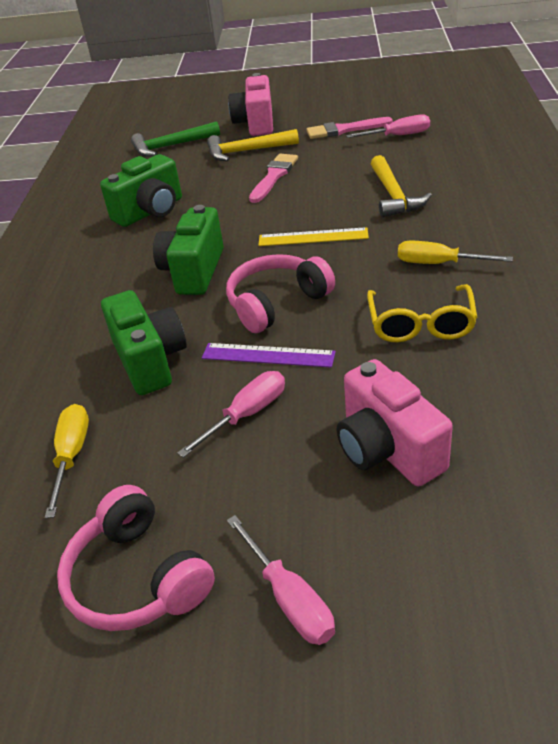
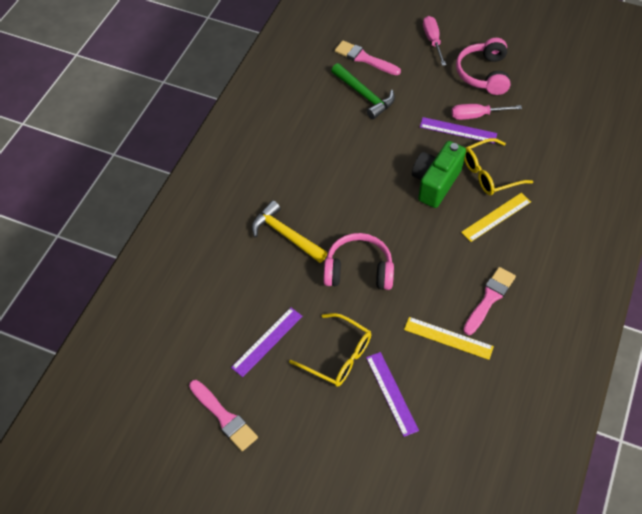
green camera: 3 -> 1
pink brush: 2 -> 3
pink camera: 2 -> 0
pink screwdriver: 3 -> 2
purple ruler: 1 -> 3
yellow glasses: 1 -> 2
yellow hammer: 2 -> 1
yellow ruler: 1 -> 2
yellow screwdriver: 2 -> 0

